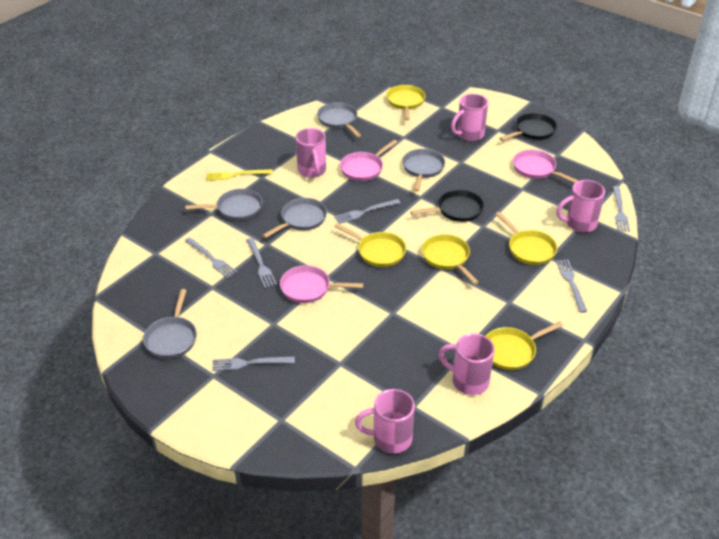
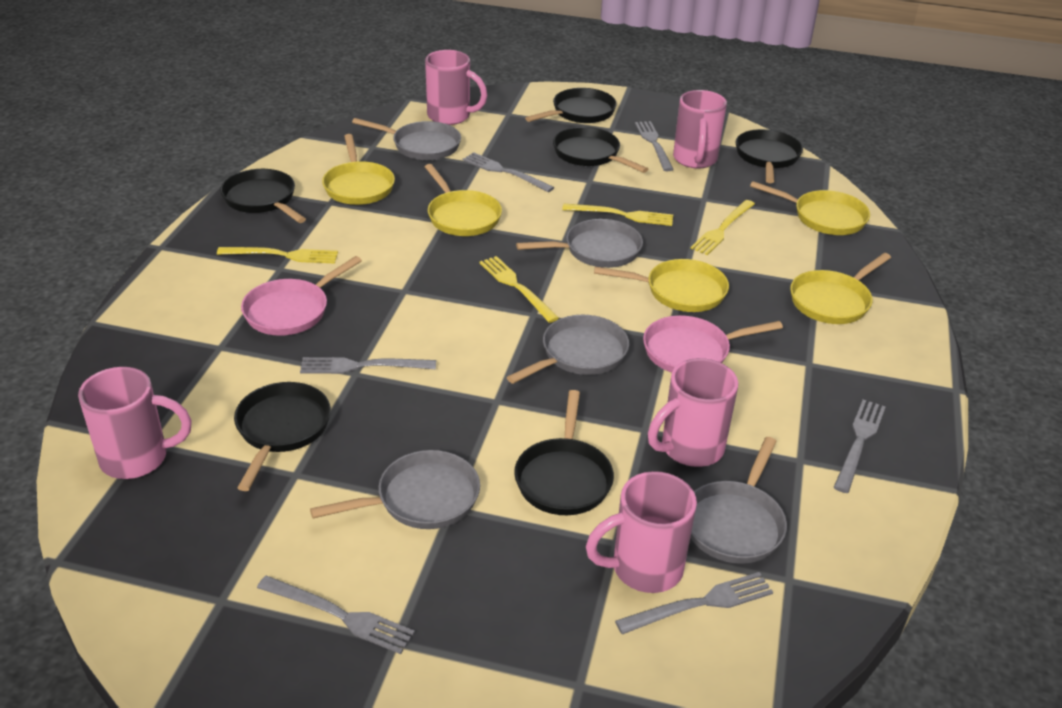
black pan: 2 -> 6
pink pan: 3 -> 2
yellow fork: 1 -> 4

